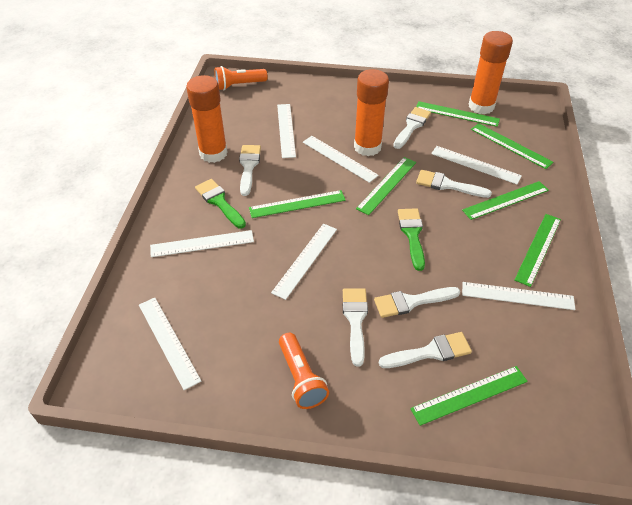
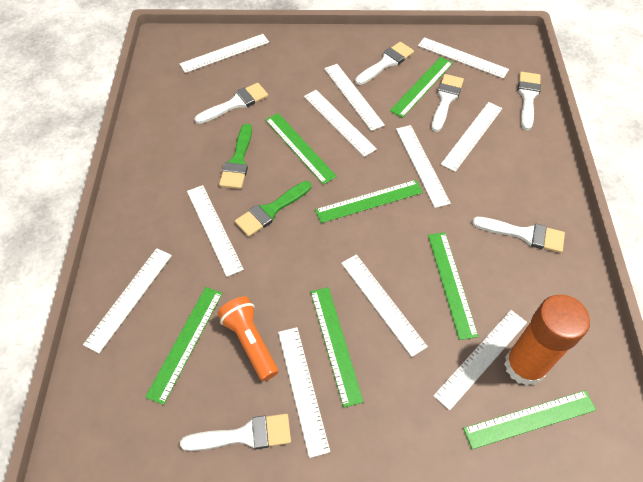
orange flashlight: 2 -> 1
orange glue stick: 3 -> 1
white ruler: 7 -> 11

